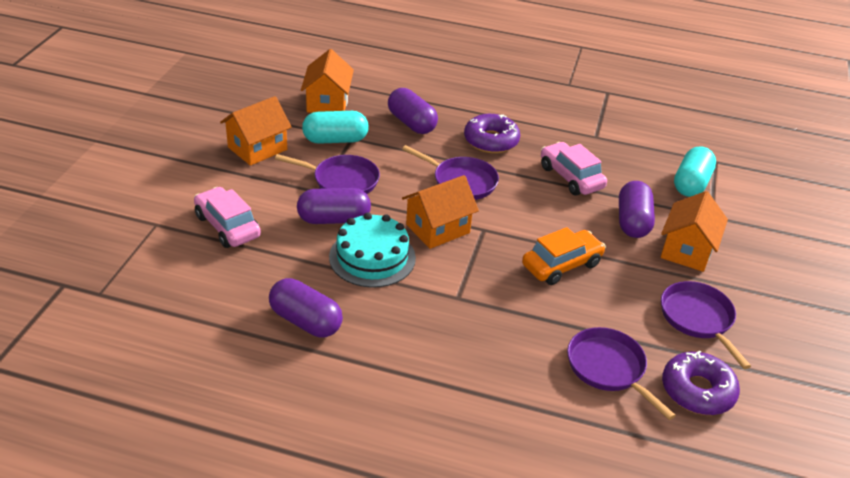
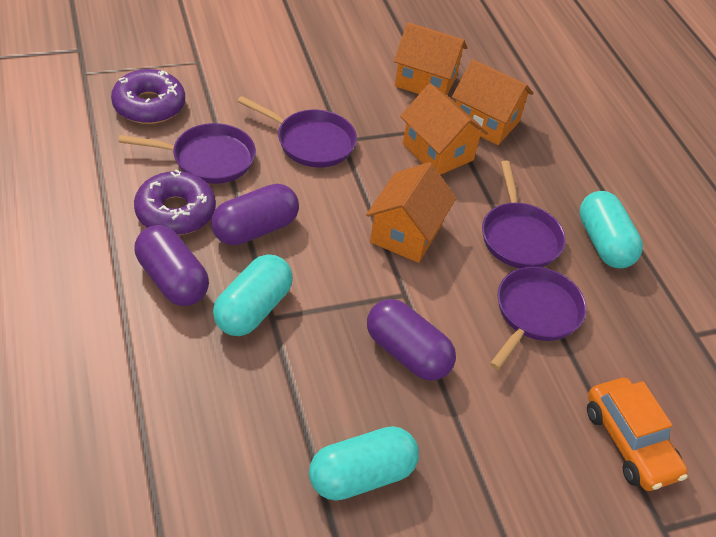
pink car: 2 -> 0
purple capsule: 4 -> 3
turquoise cake: 1 -> 0
turquoise capsule: 2 -> 3

